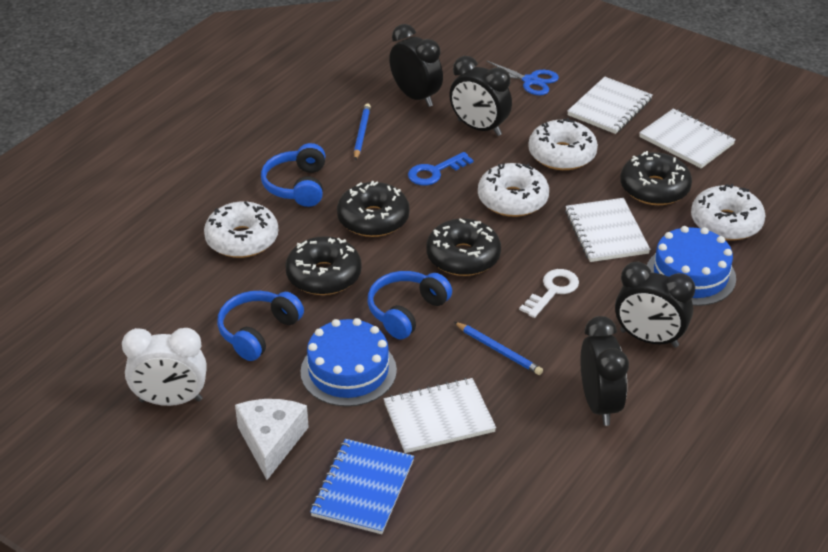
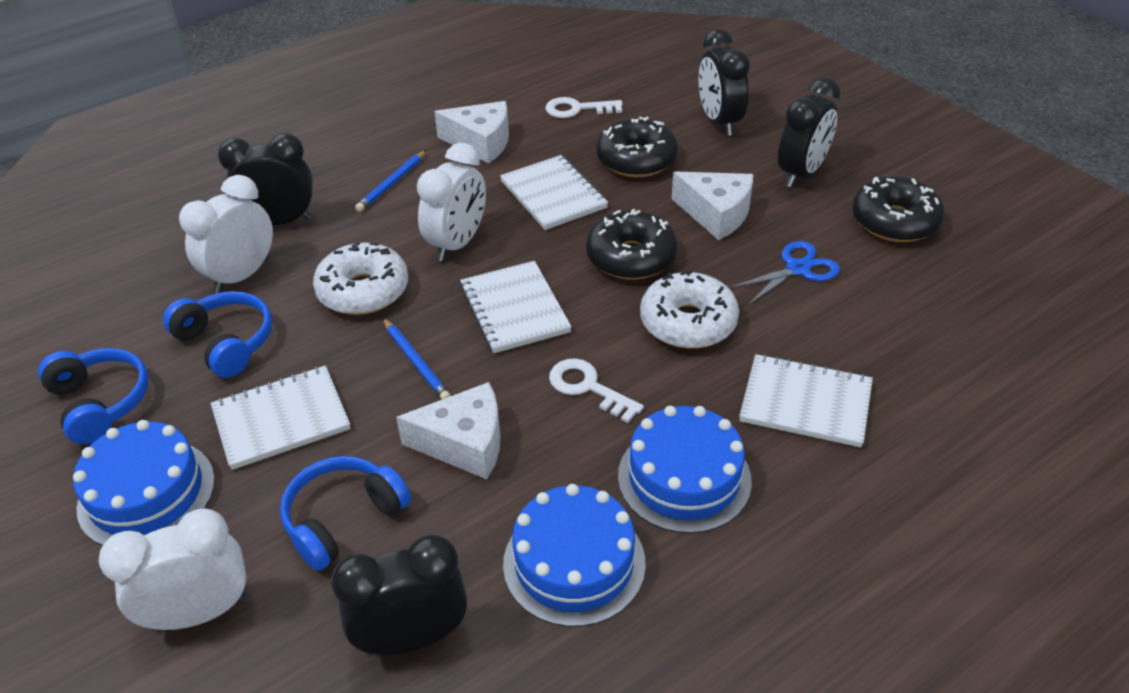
black donut: 4 -> 3
blue cake: 2 -> 3
blue key: 1 -> 0
blue notebook: 1 -> 0
white cheese: 1 -> 3
white clock: 1 -> 3
white donut: 4 -> 2
white key: 1 -> 2

